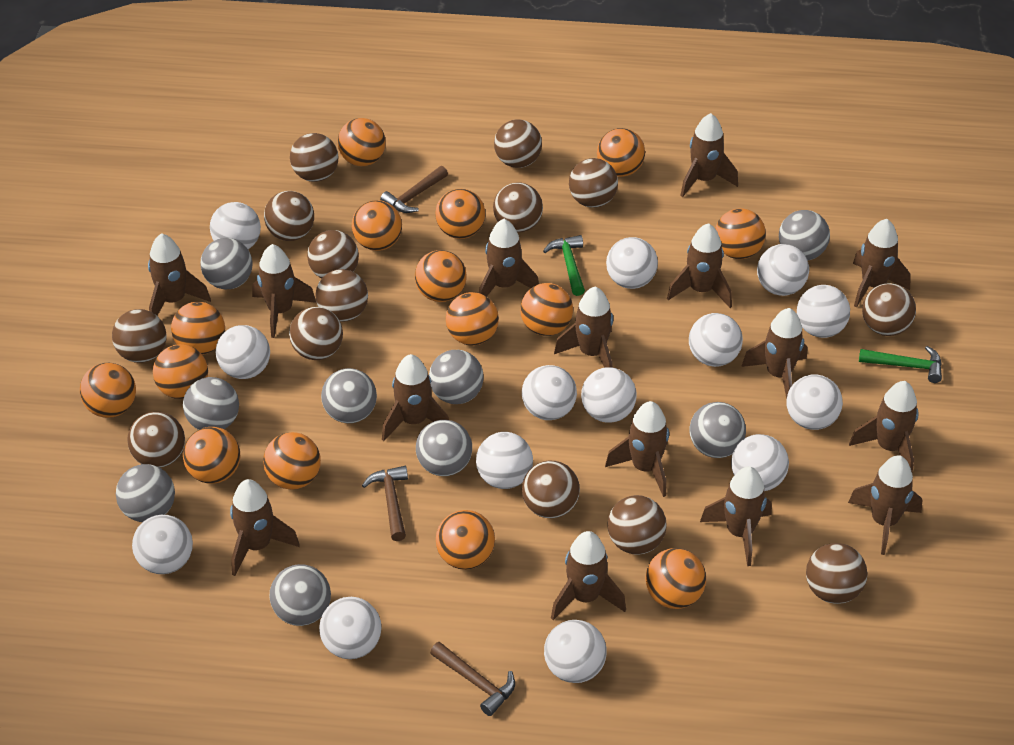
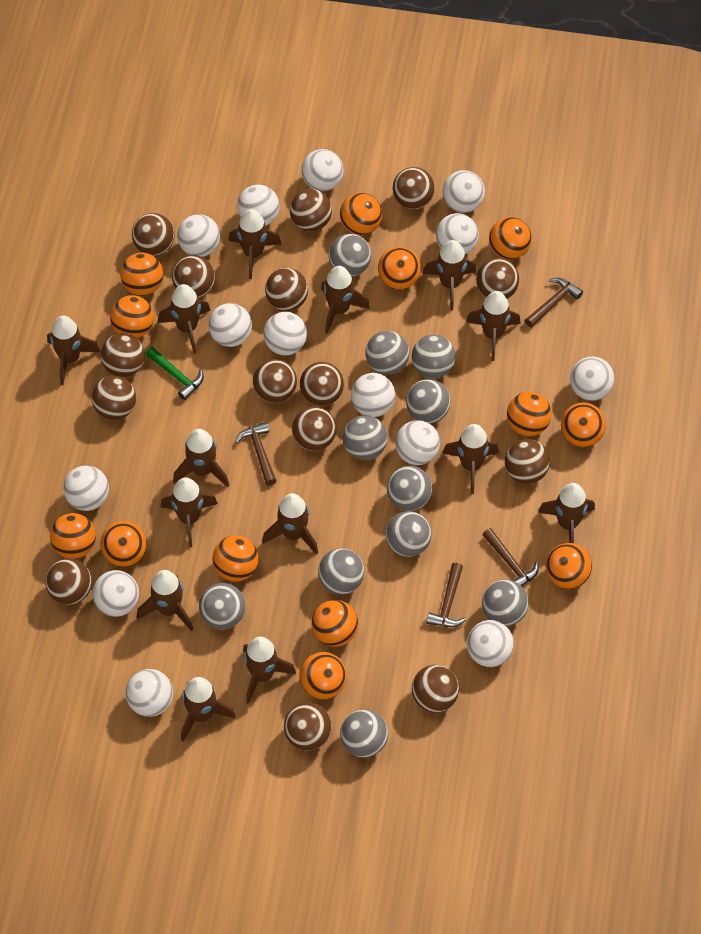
brown ball: 14 -> 15
brown hammer: 3 -> 4
brown rocket: 15 -> 14
green hammer: 2 -> 1
grey ball: 9 -> 11
orange ball: 15 -> 13

